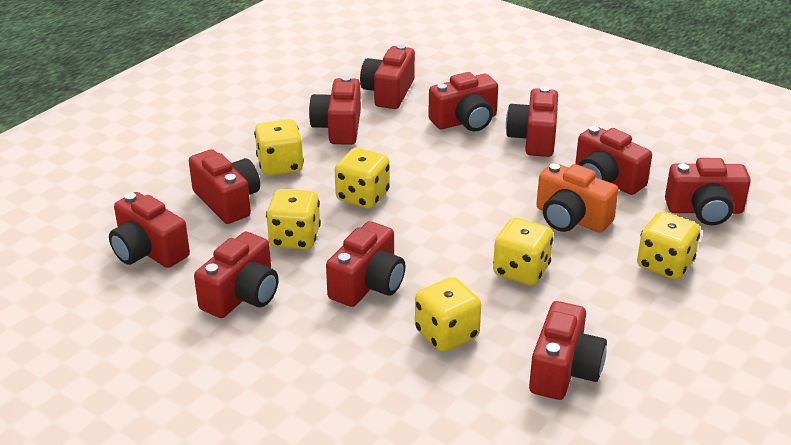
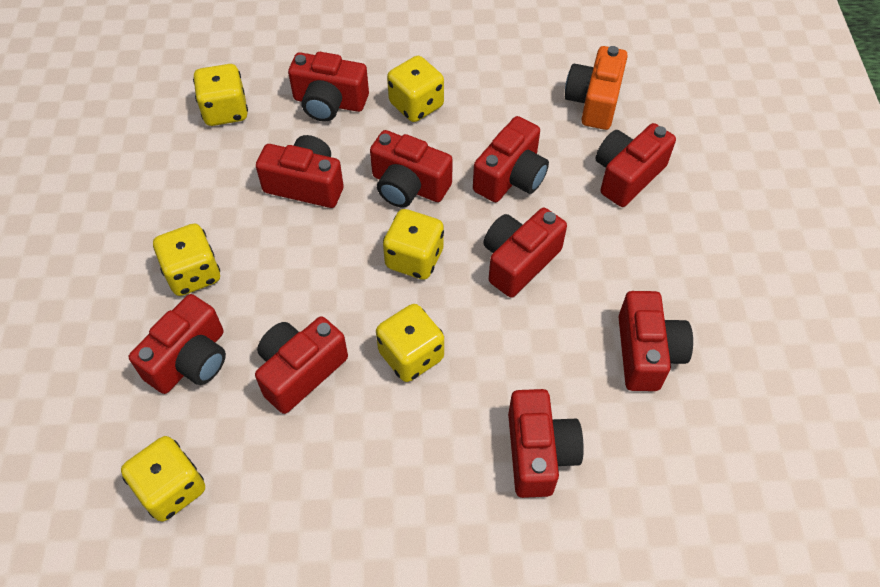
red camera: 11 -> 10

